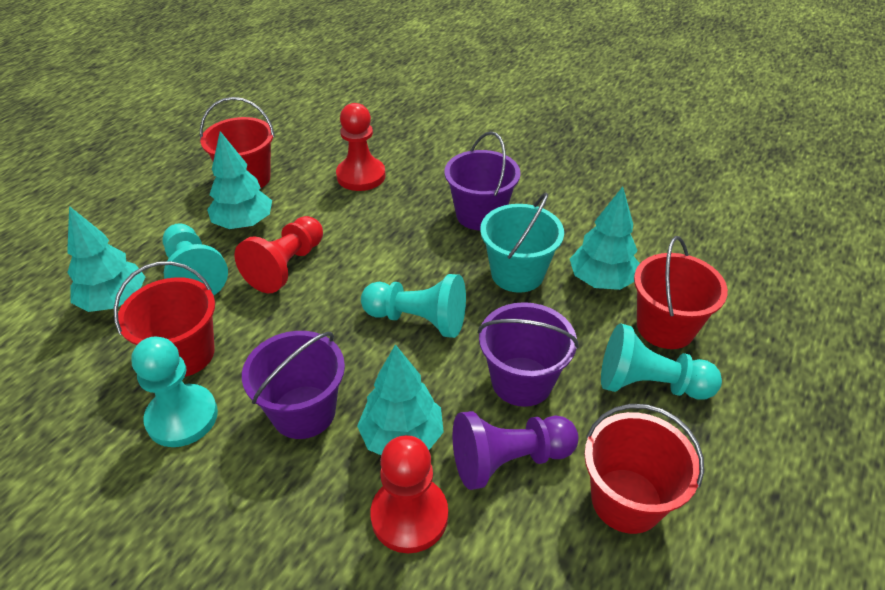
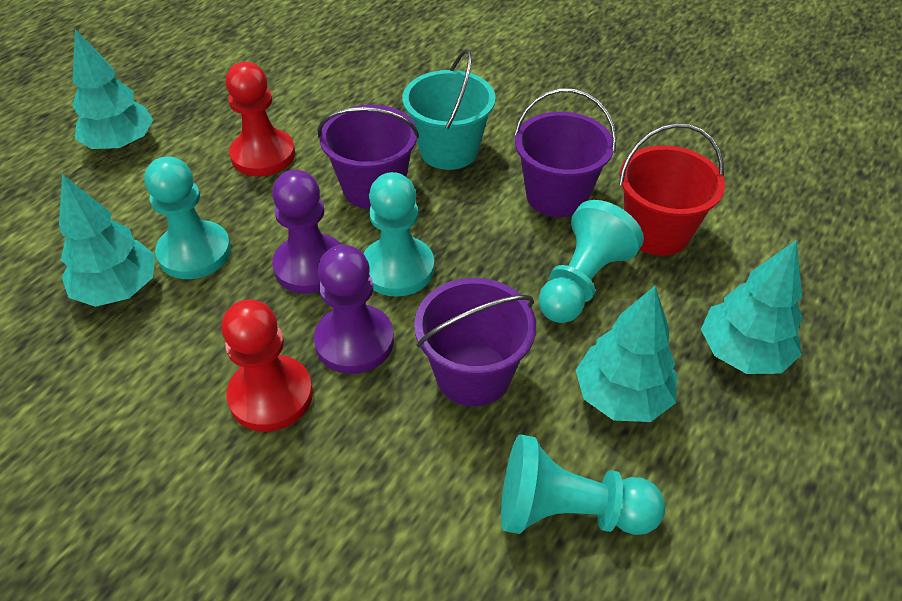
purple pawn: 1 -> 2
red bucket: 4 -> 1
red pawn: 3 -> 2

